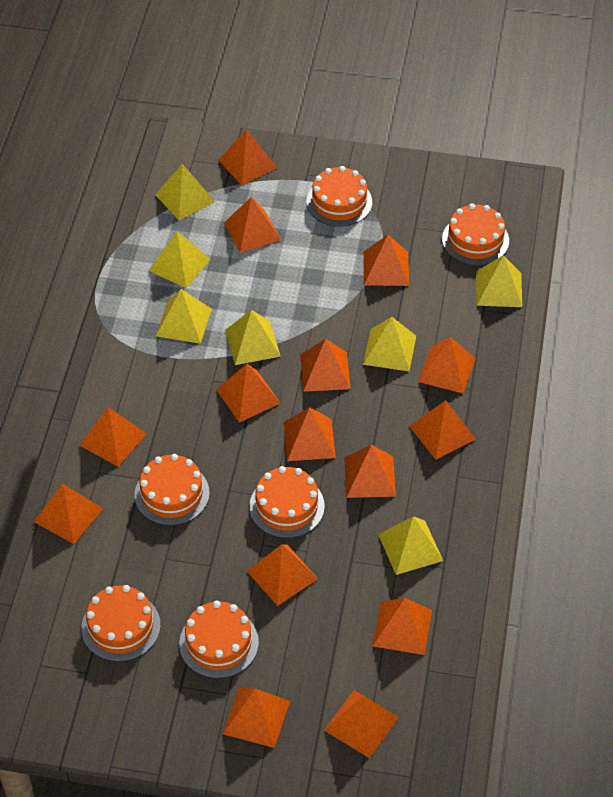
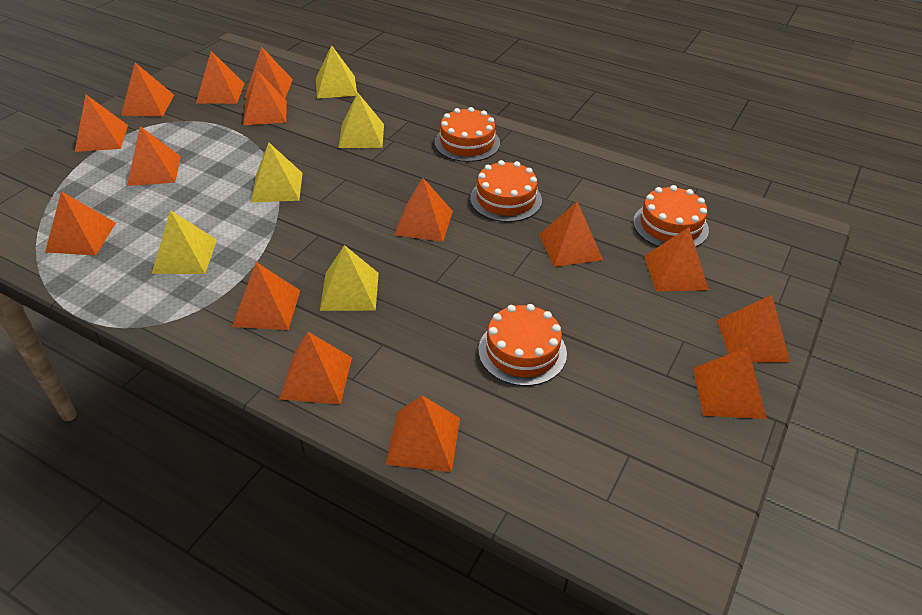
orange cake: 6 -> 4
yellow pyramid: 7 -> 5

